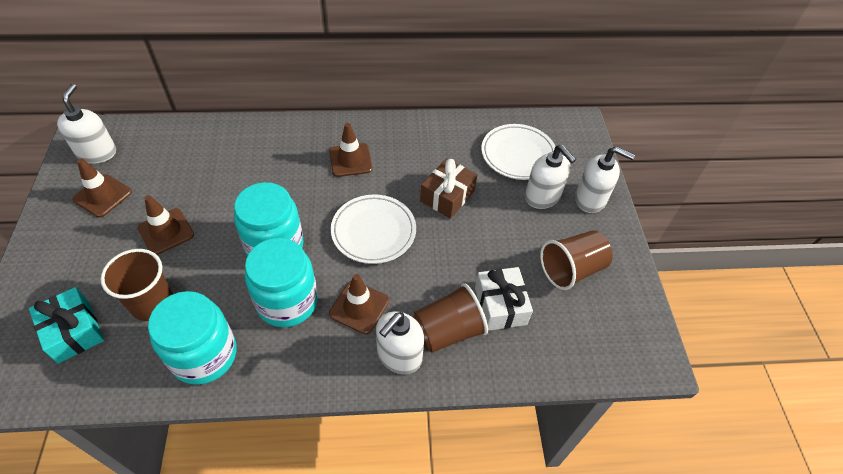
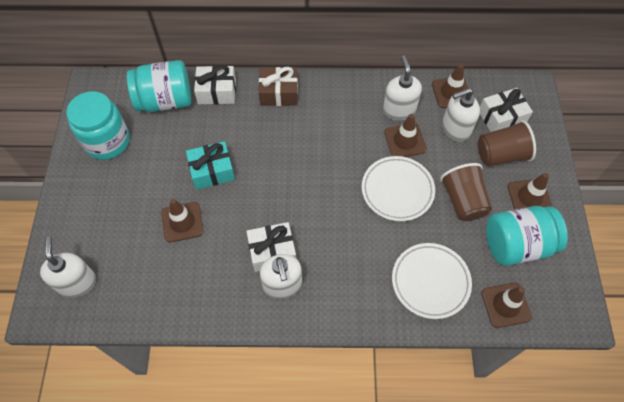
brown cup: 3 -> 2
brown traffic cone: 4 -> 5
white gift: 1 -> 3

